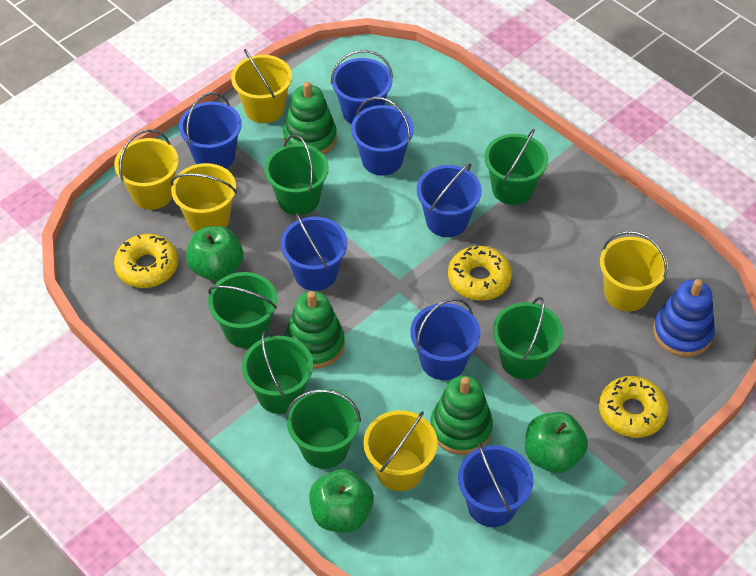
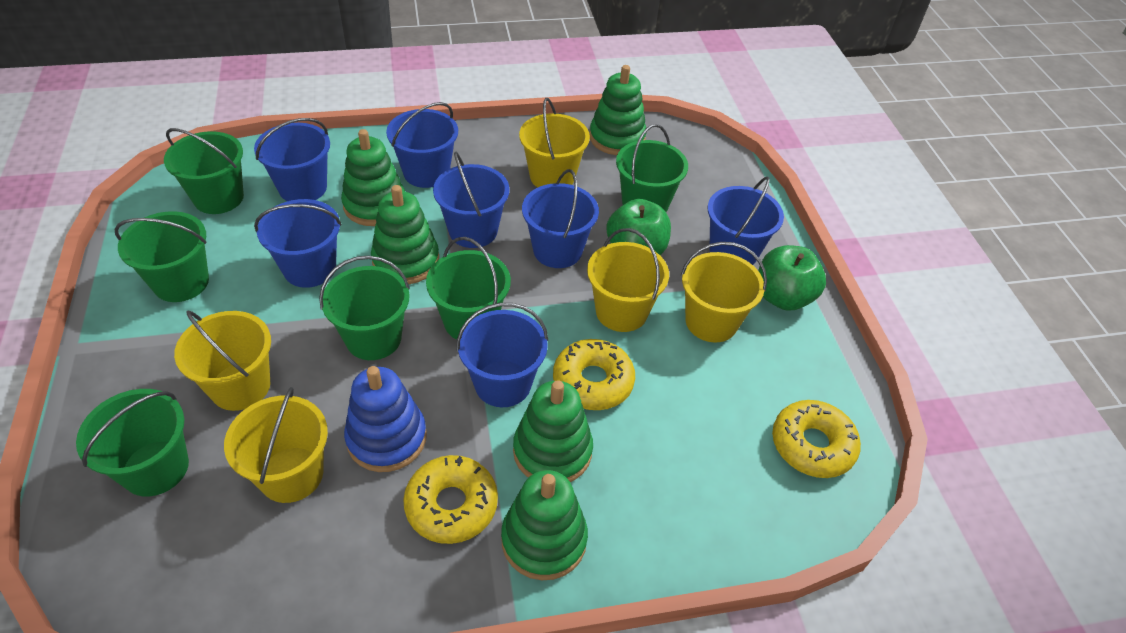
green apple: 3 -> 2
green stacking toy: 3 -> 5

